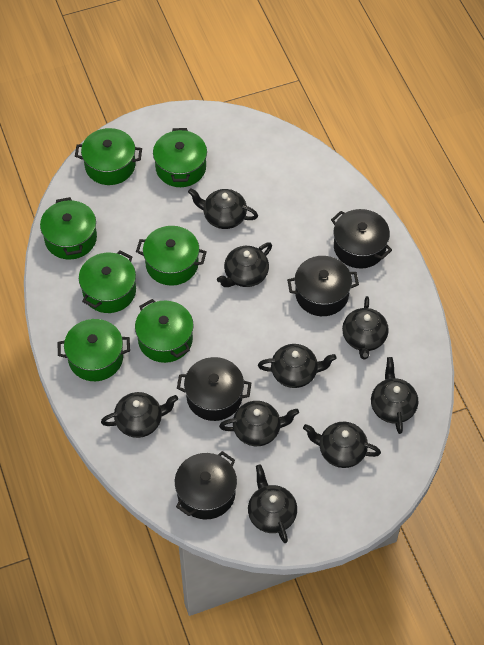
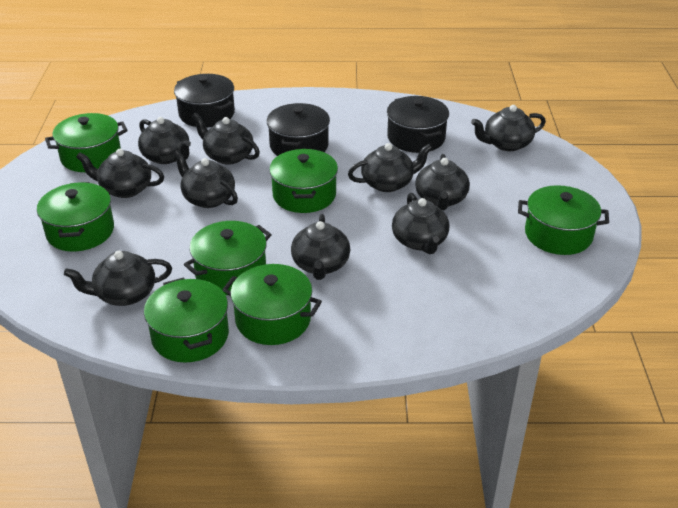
black pot: 4 -> 3
black teapot: 9 -> 10

